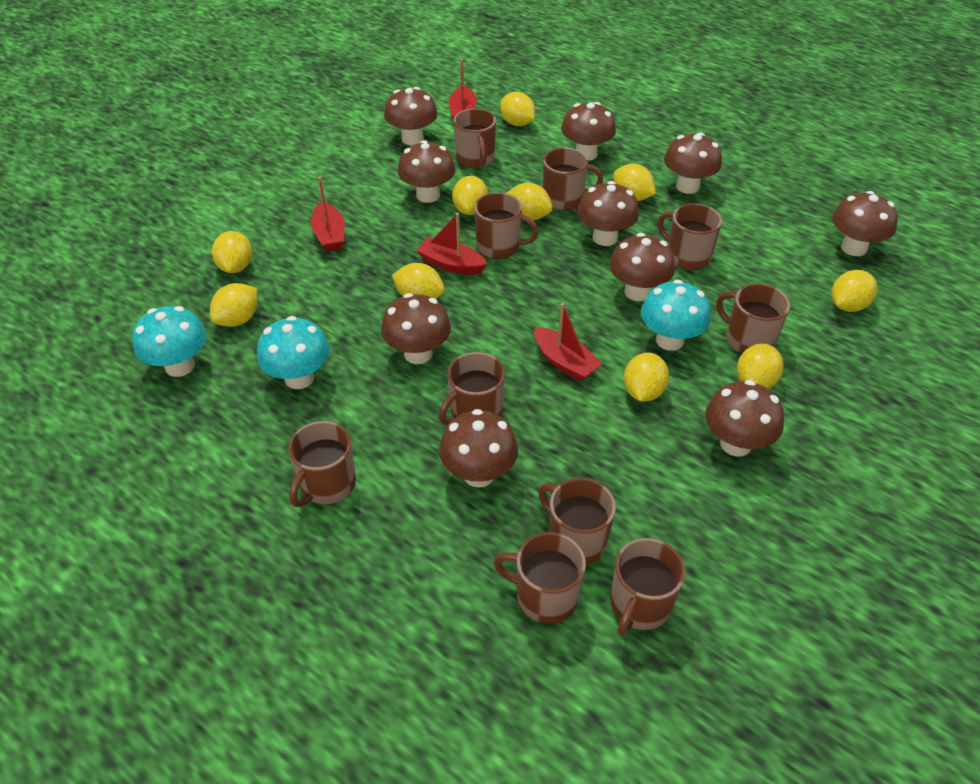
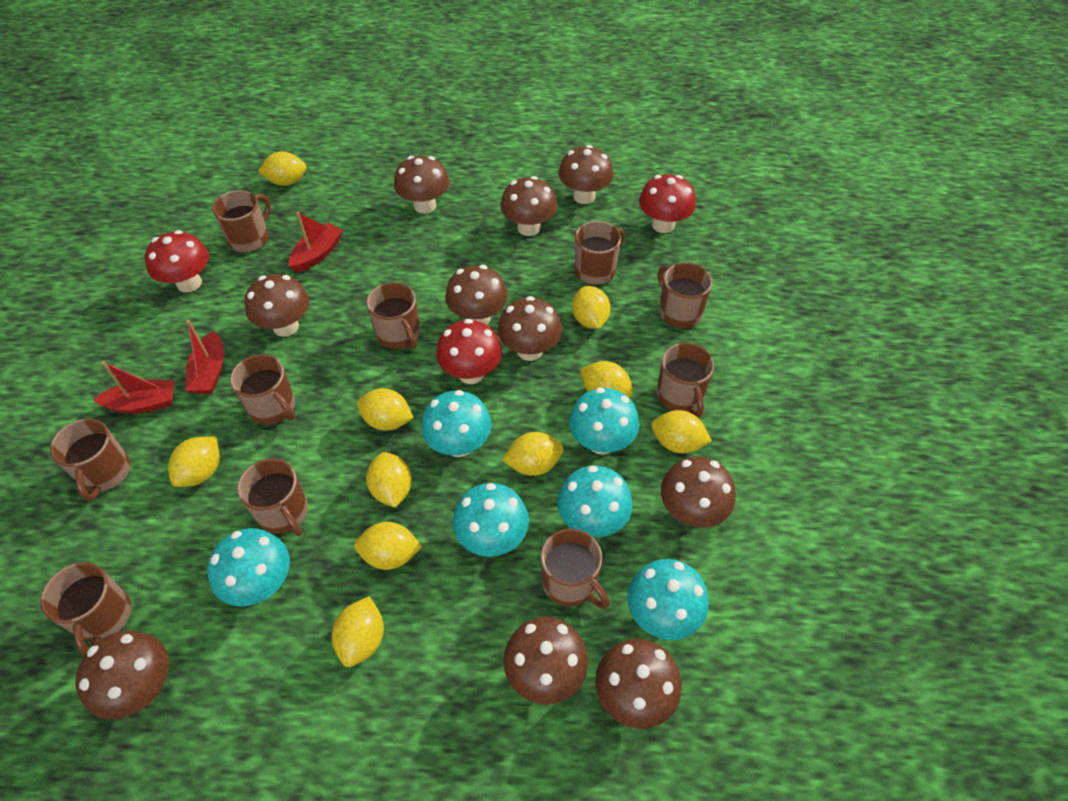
red boat: 4 -> 3
red mushroom: 0 -> 3
turquoise mushroom: 3 -> 6

